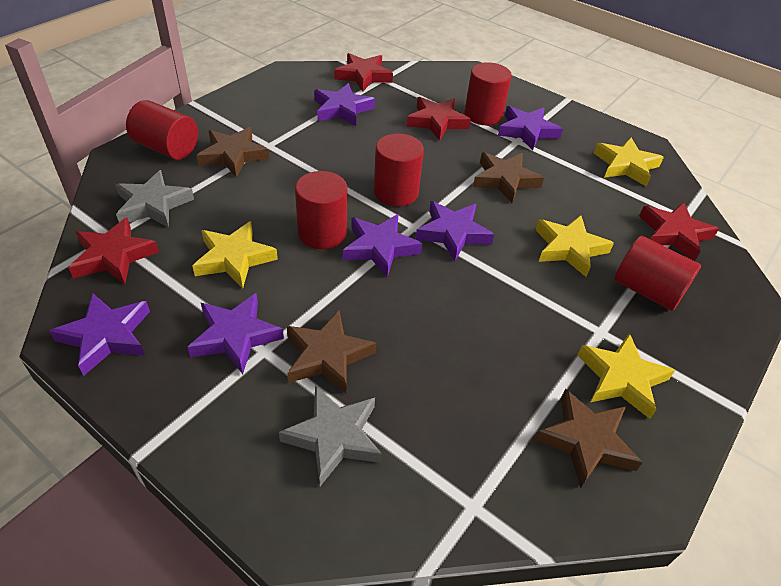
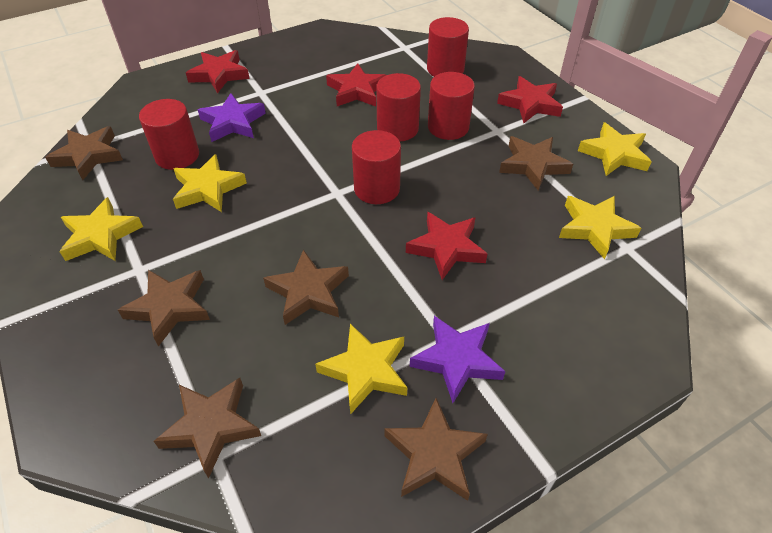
brown star: 4 -> 6
grey star: 2 -> 0
purple star: 6 -> 2
yellow star: 4 -> 5

